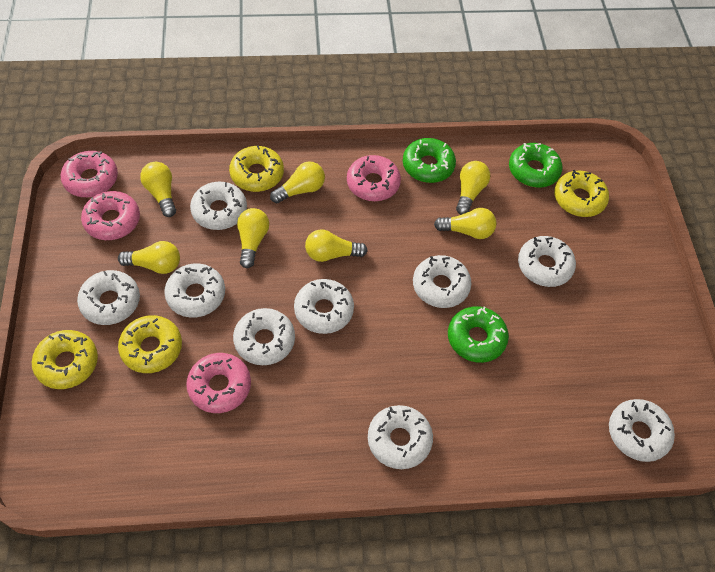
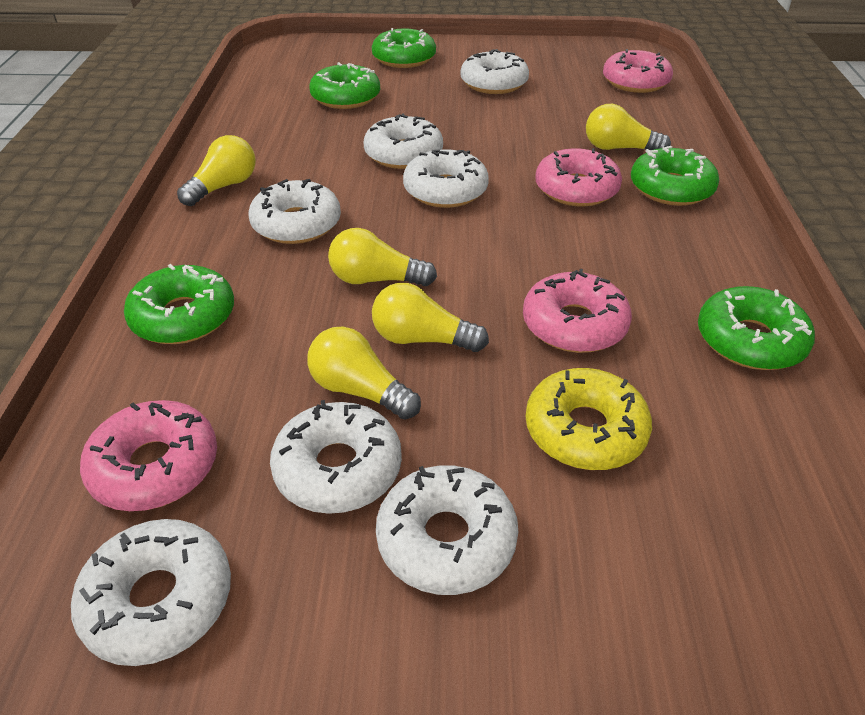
green donut: 3 -> 5
white donut: 9 -> 7
yellow donut: 4 -> 1
yellow light bulb: 7 -> 5

